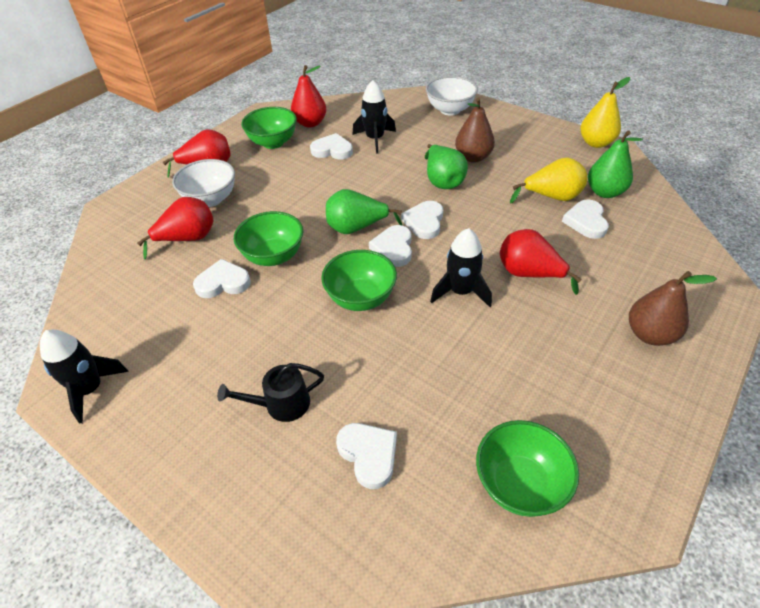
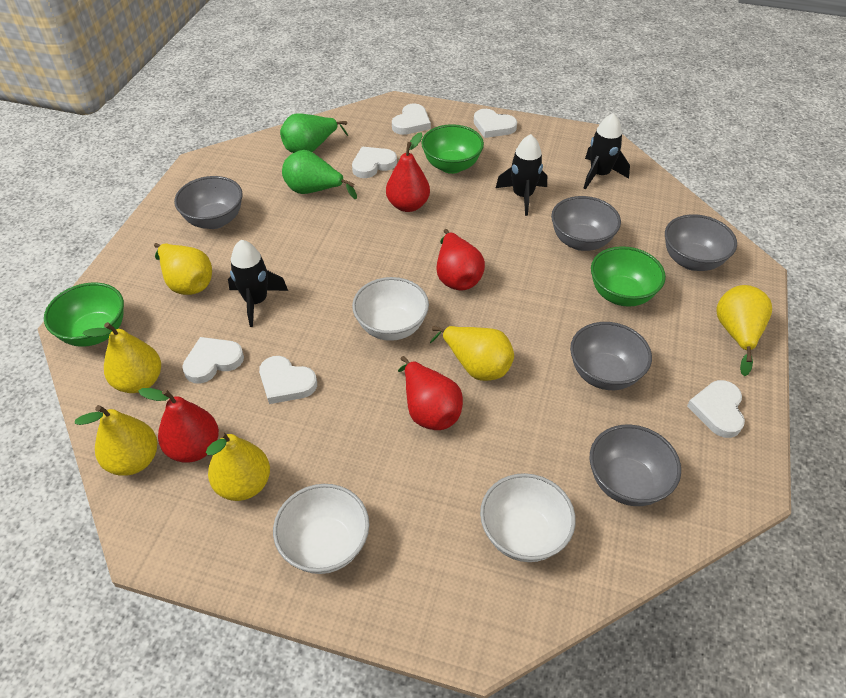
black watering can: 1 -> 0
brown pear: 2 -> 0
green bowl: 4 -> 3
green pear: 3 -> 2
grey bowl: 0 -> 5
white bowl: 2 -> 3
yellow pear: 2 -> 6

